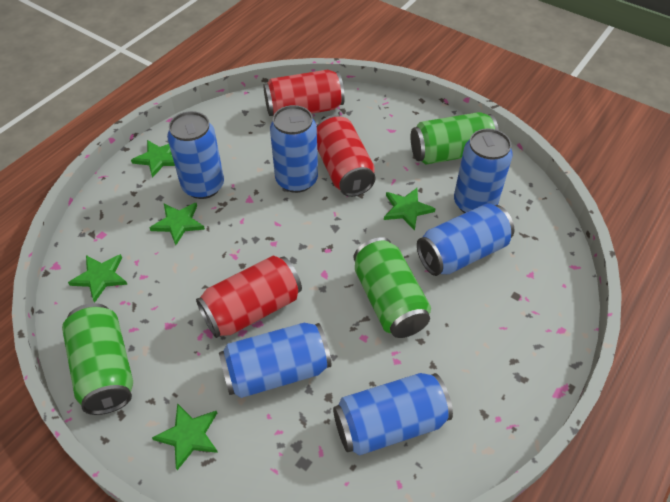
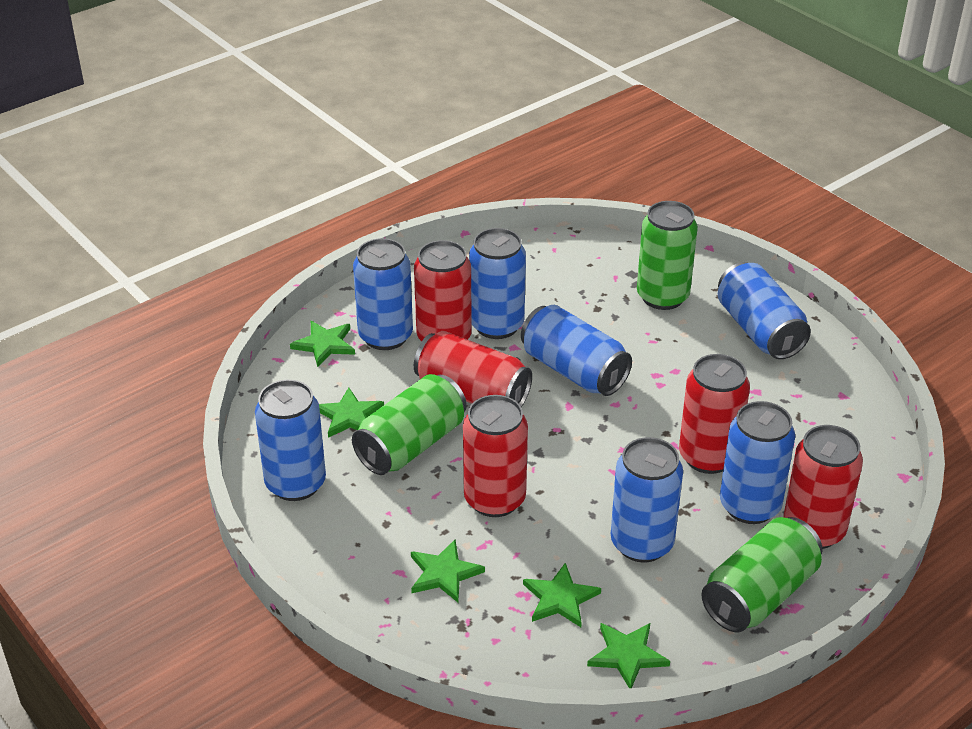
blue can: 6 -> 7
red can: 3 -> 5

